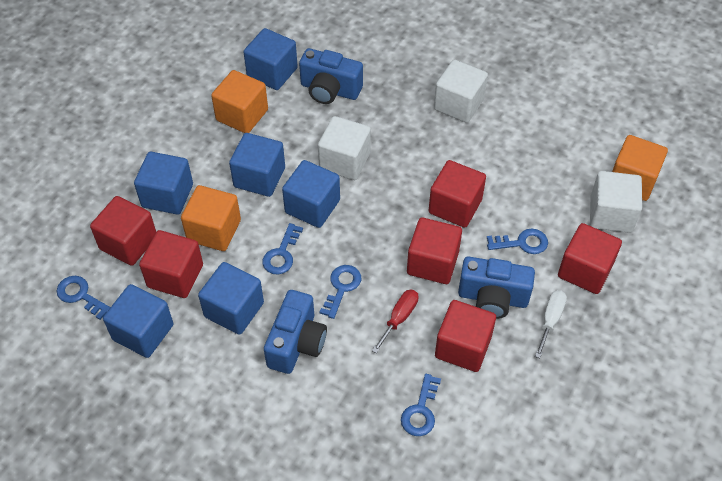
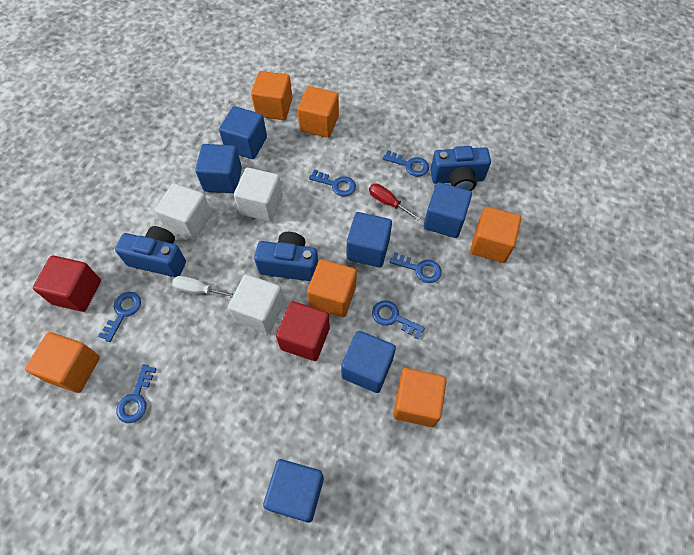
blue key: 5 -> 6
orange cube: 3 -> 6
red cube: 6 -> 2

